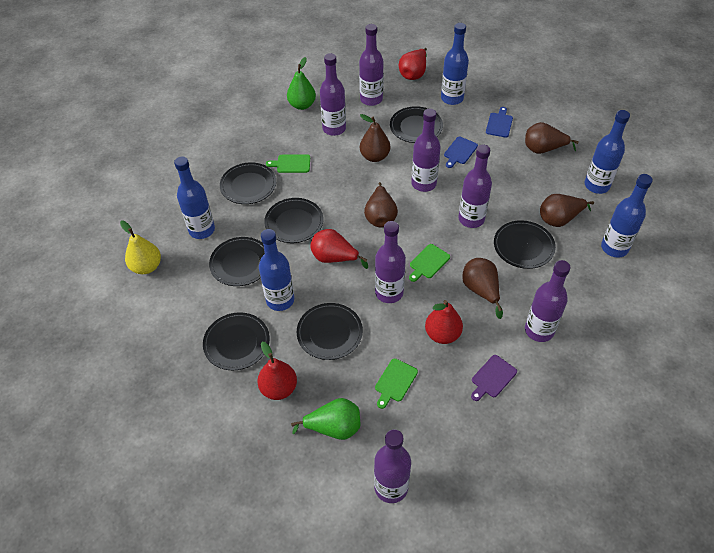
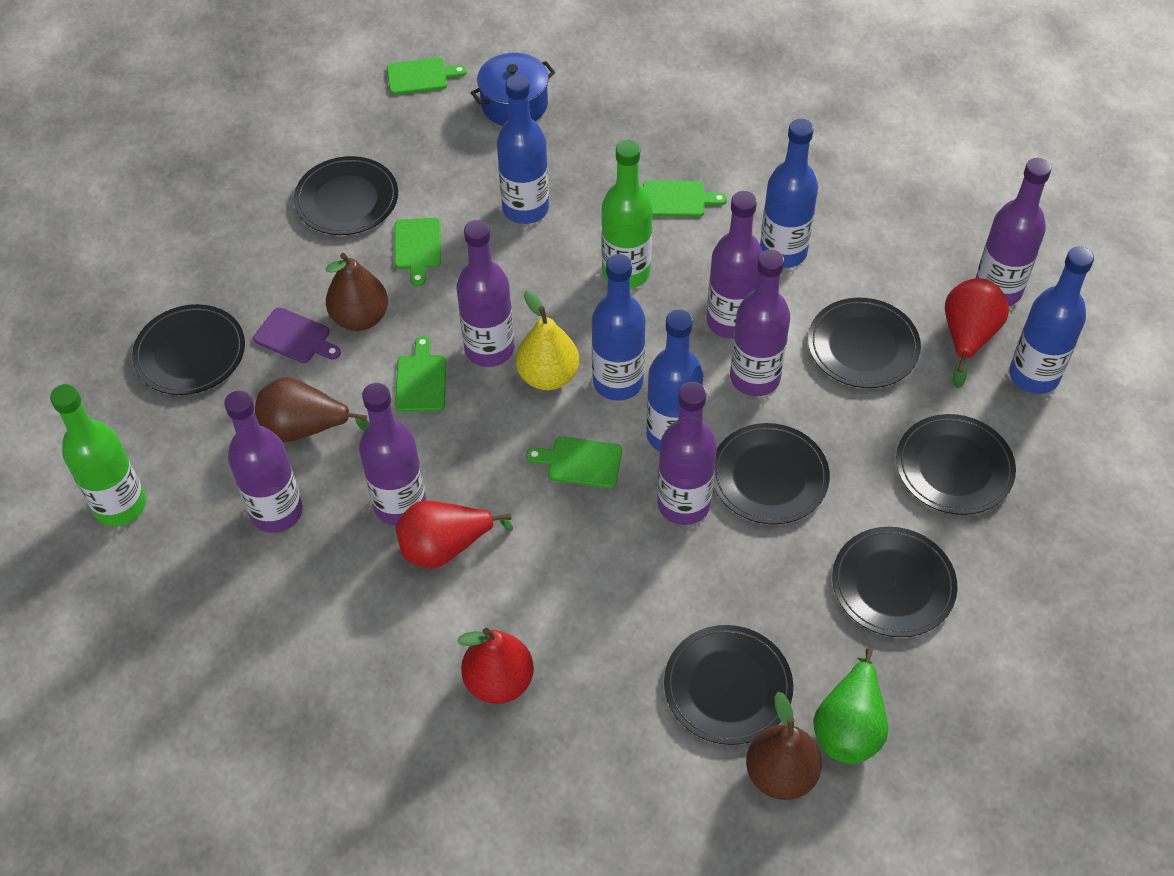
blue cutting board: 2 -> 0
blue pot: 0 -> 1
brown pear: 5 -> 3
green bottle: 0 -> 2
green cutting board: 3 -> 5
green pear: 2 -> 1
red pear: 4 -> 3

